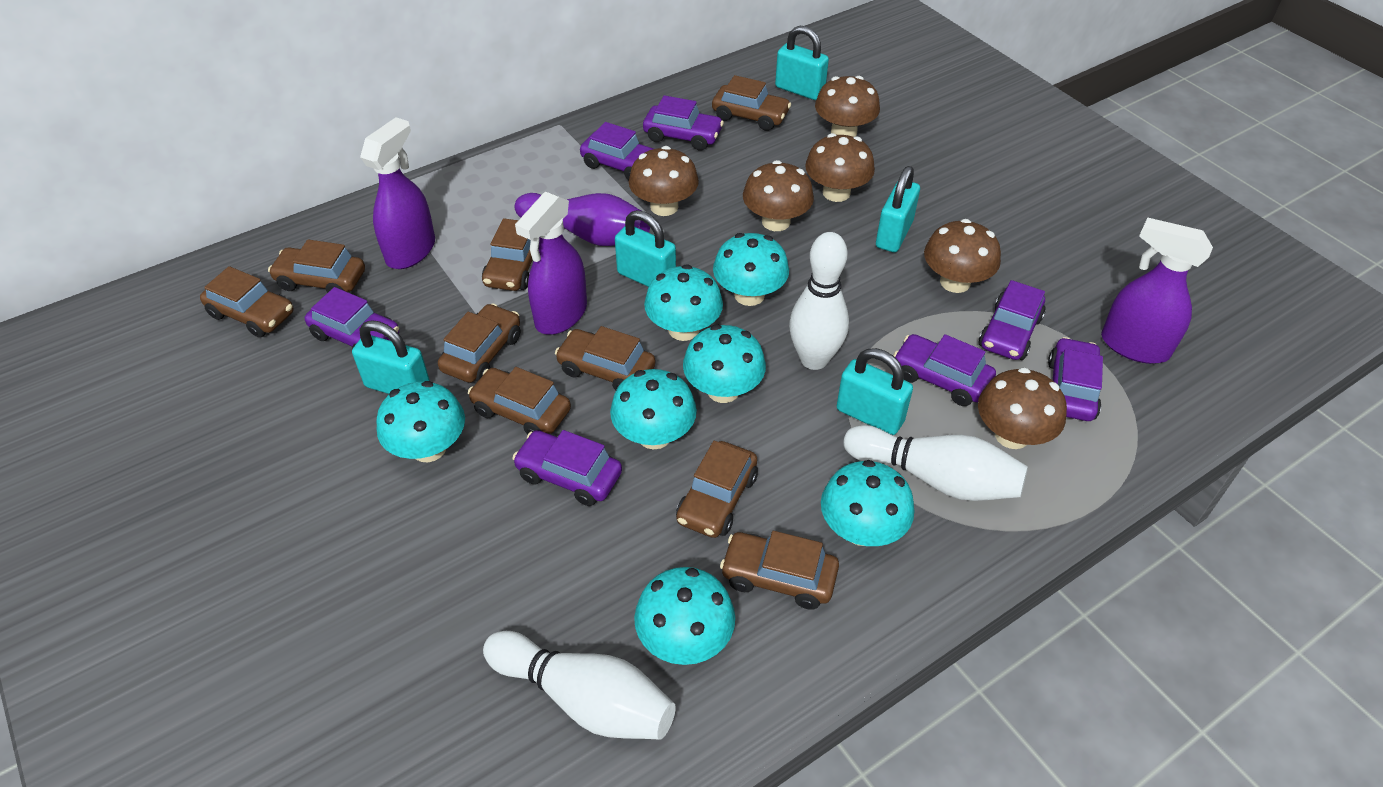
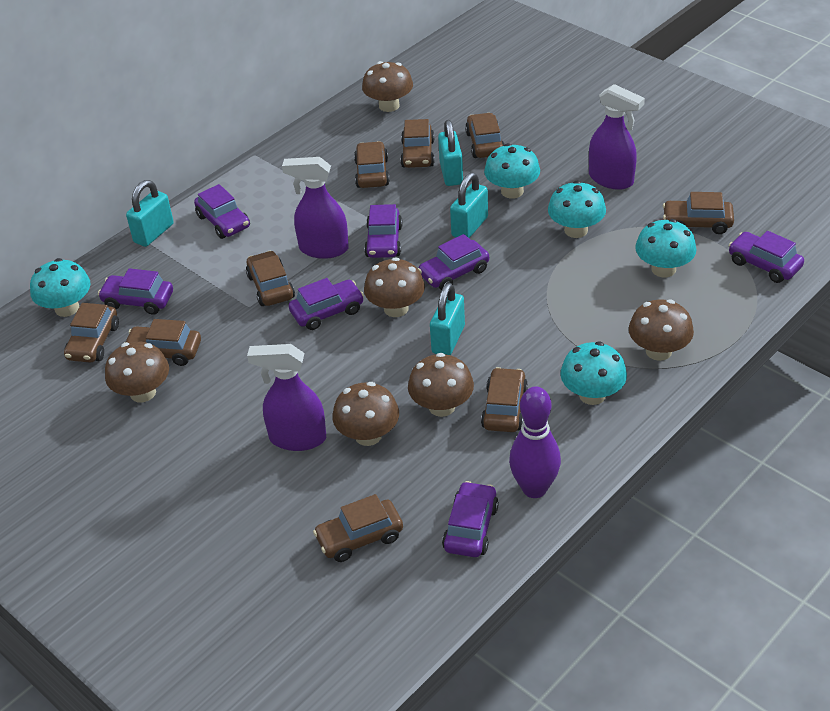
turquoise mushroom: 7 -> 5
turquoise padlock: 5 -> 4
white bowling pin: 3 -> 0

